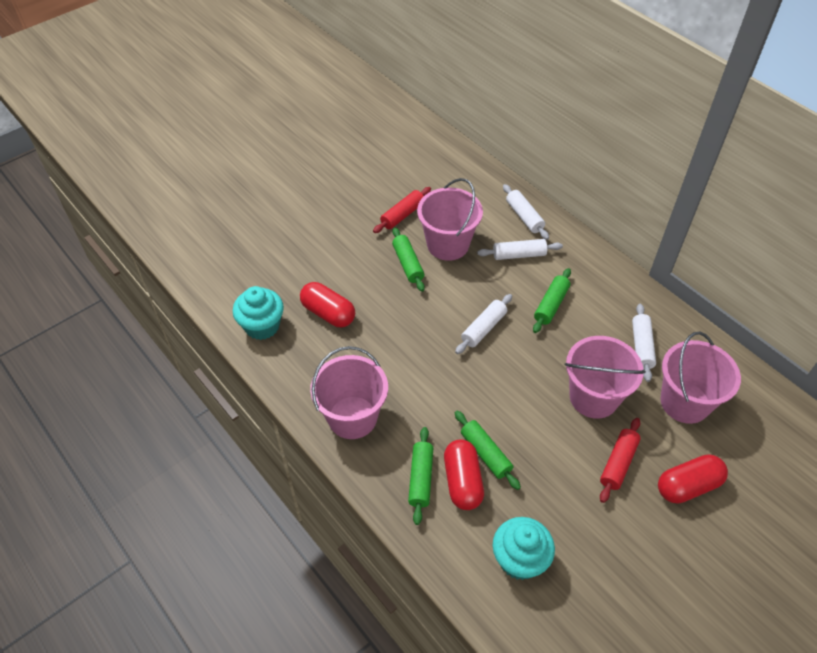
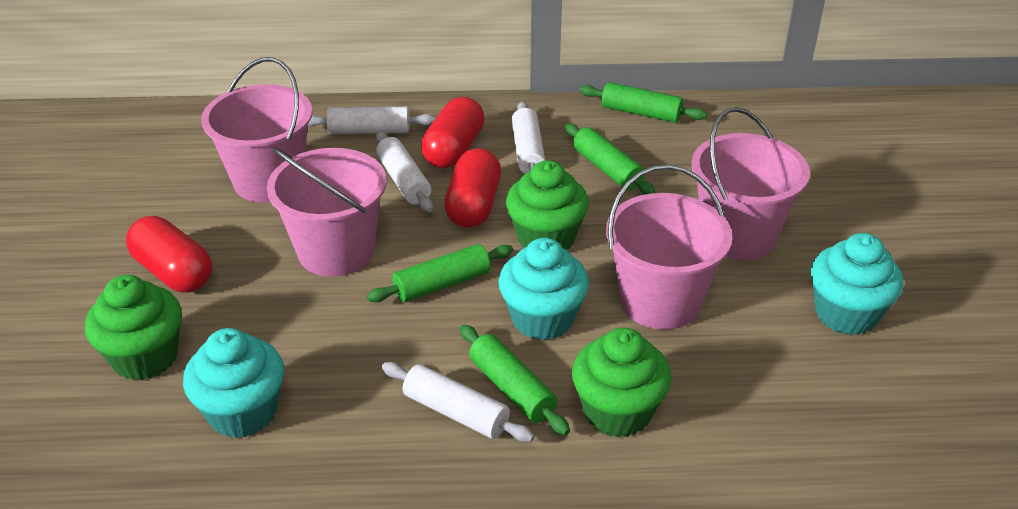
green cupcake: 0 -> 3
red rolling pin: 2 -> 0
turquoise cupcake: 2 -> 3

